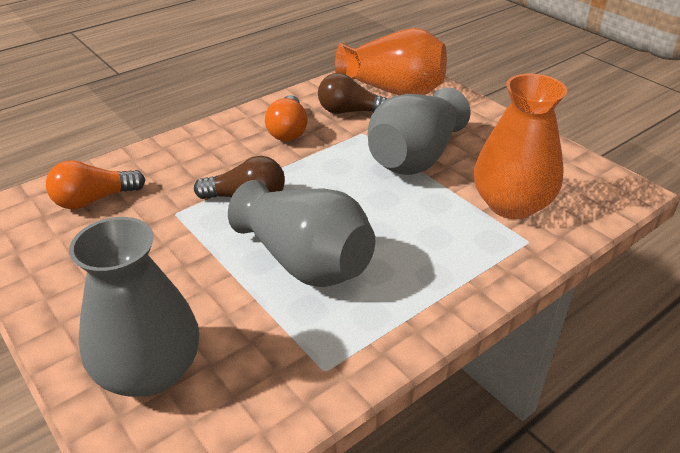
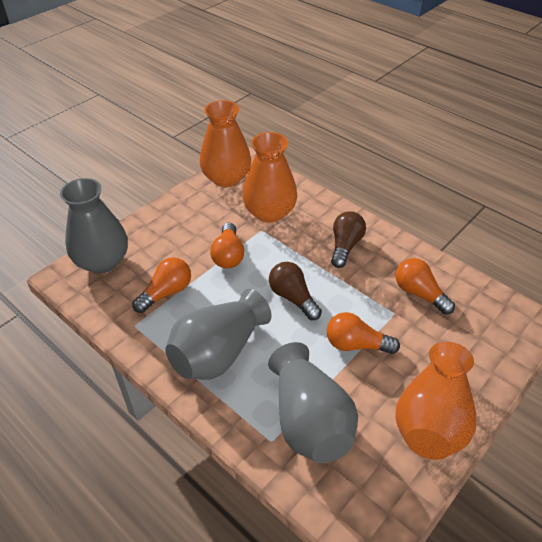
orange light bulb: 2 -> 4
orange vase: 2 -> 3

